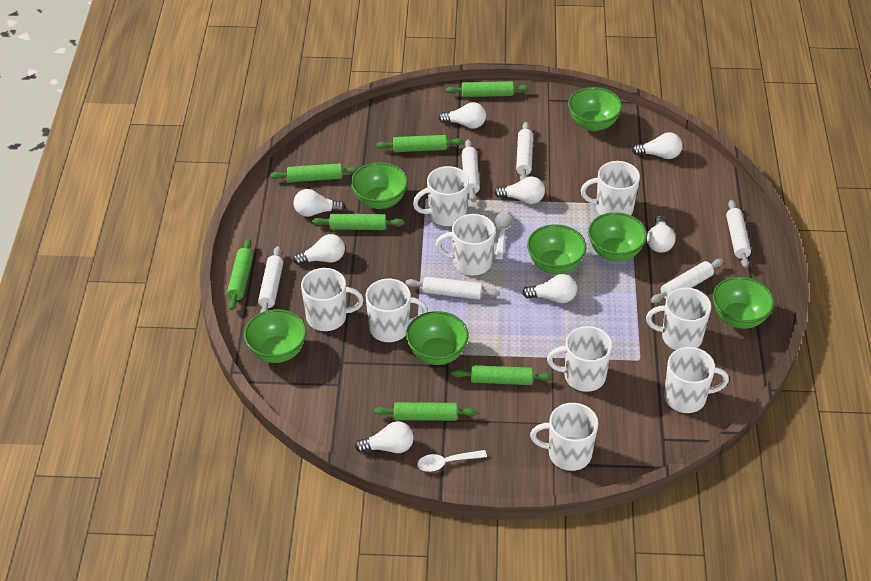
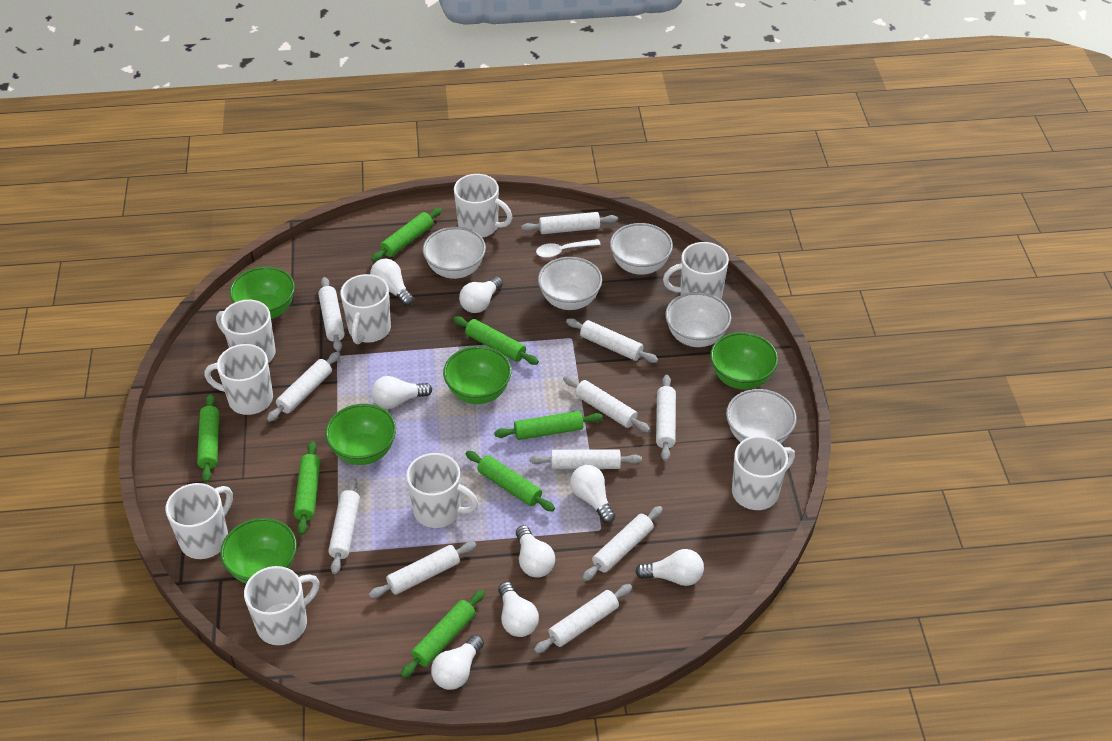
green bowl: 7 -> 5
white bowl: 0 -> 5
white rolling pin: 6 -> 11
white spoon: 2 -> 1

